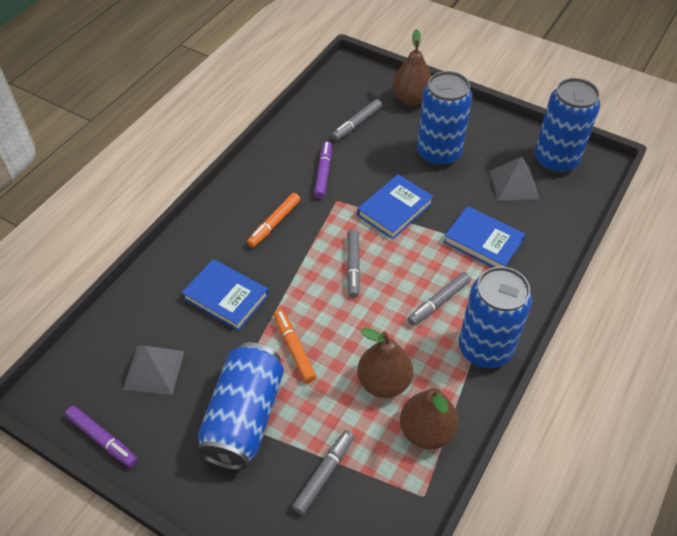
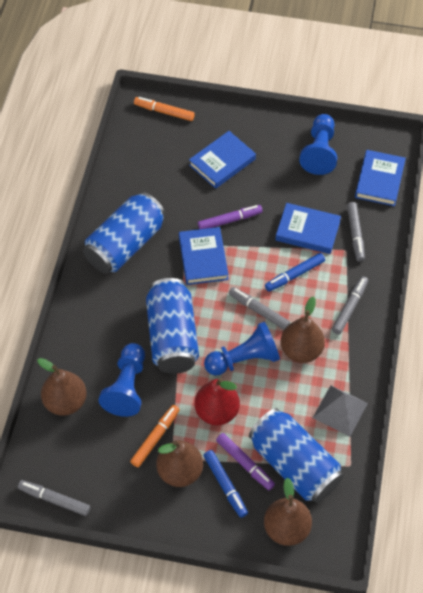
blue book: 3 -> 4
blue can: 4 -> 3
blue marker: 0 -> 2
blue pawn: 0 -> 3
brown pear: 3 -> 4
grey pyramid: 2 -> 1
red pear: 0 -> 1

